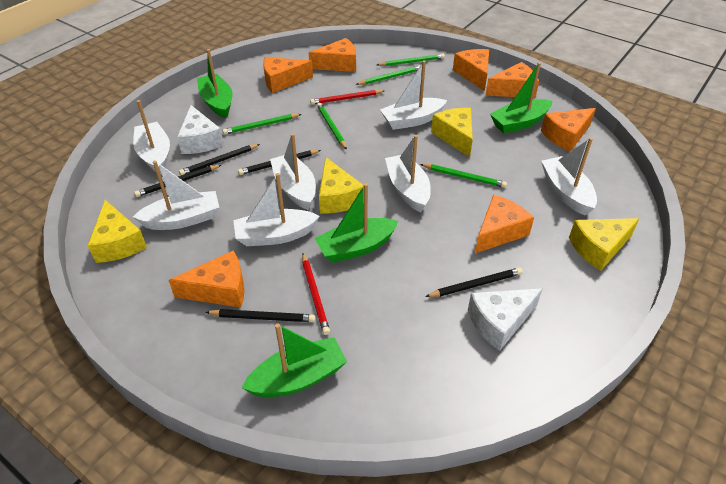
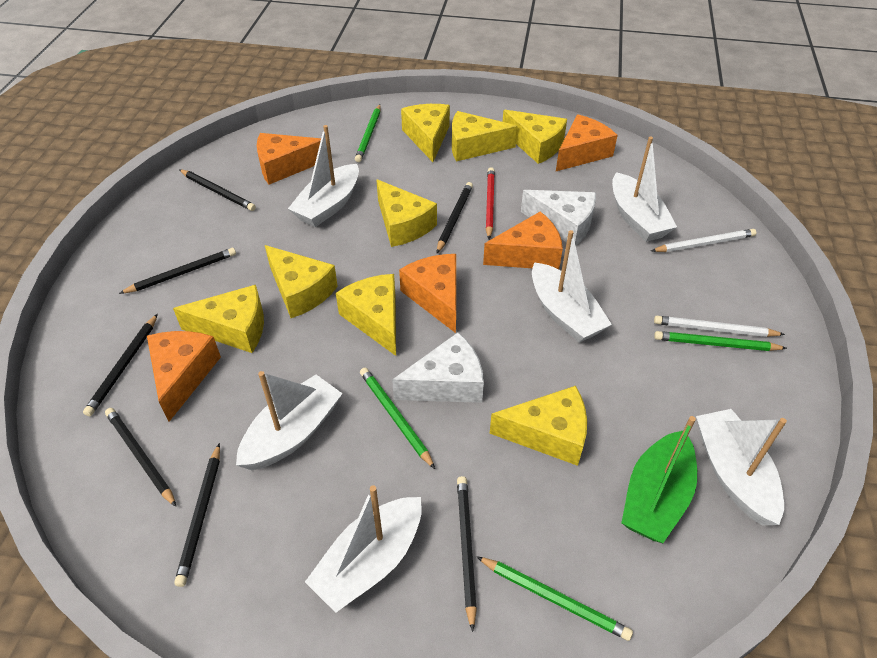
black pencil: 5 -> 7
green boat: 4 -> 1
green pencil: 5 -> 4
orange cheese: 7 -> 5
red pencil: 2 -> 1
white boat: 7 -> 6
white pencil: 0 -> 2
yellow cheese: 4 -> 8

